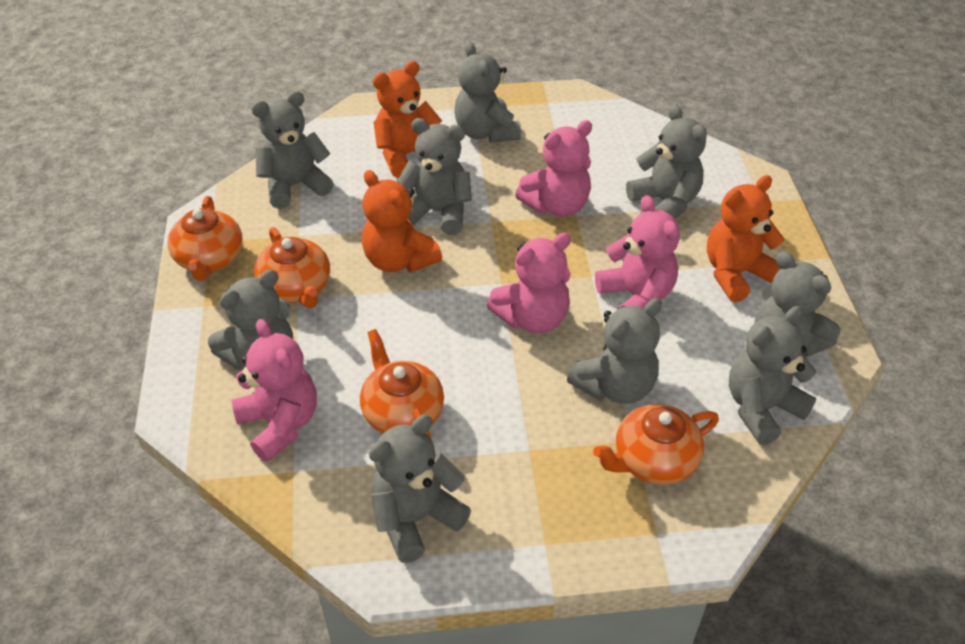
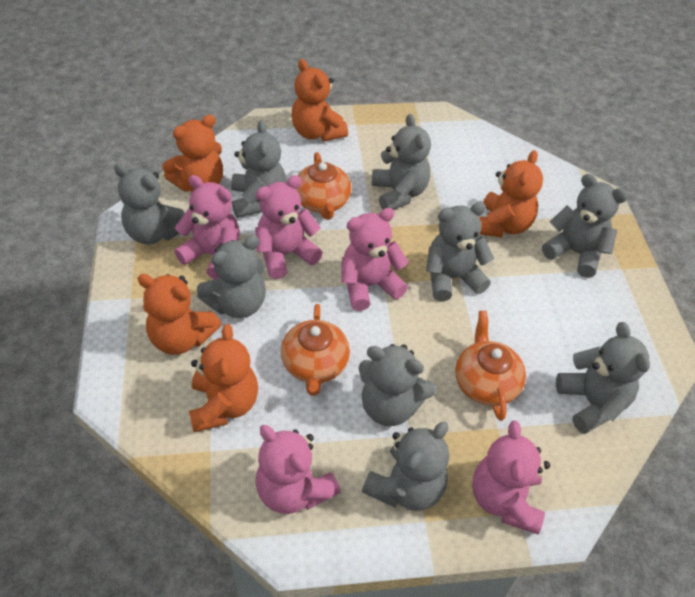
orange teapot: 4 -> 3
orange teddy bear: 3 -> 5
pink teddy bear: 4 -> 5

